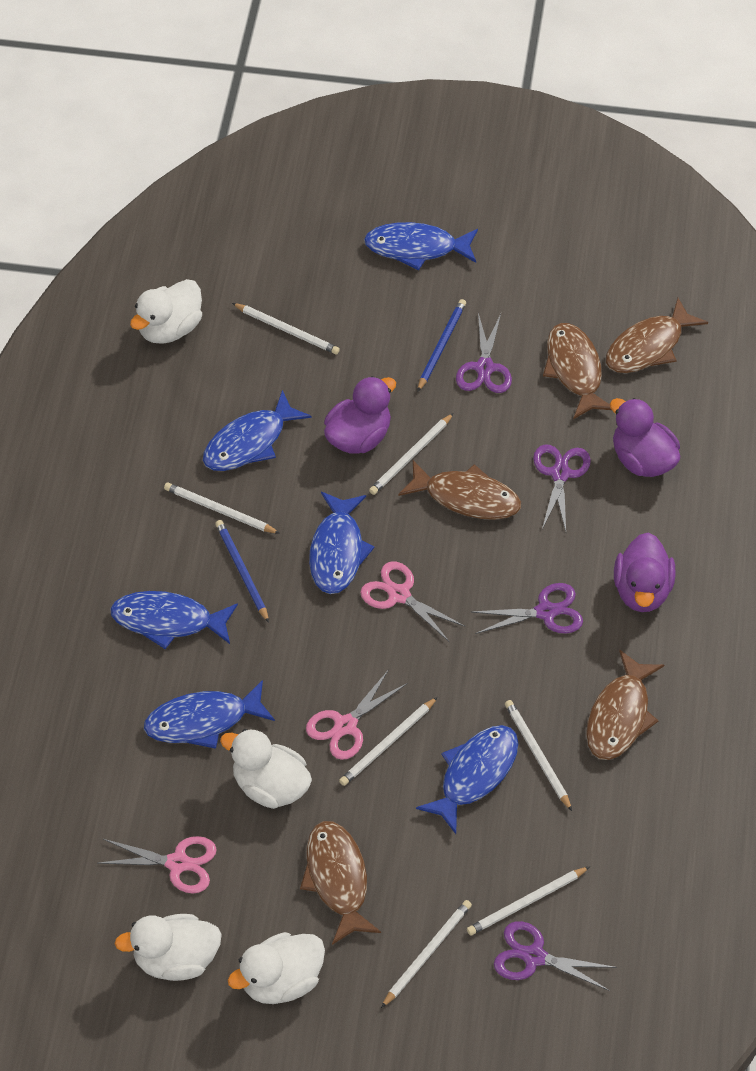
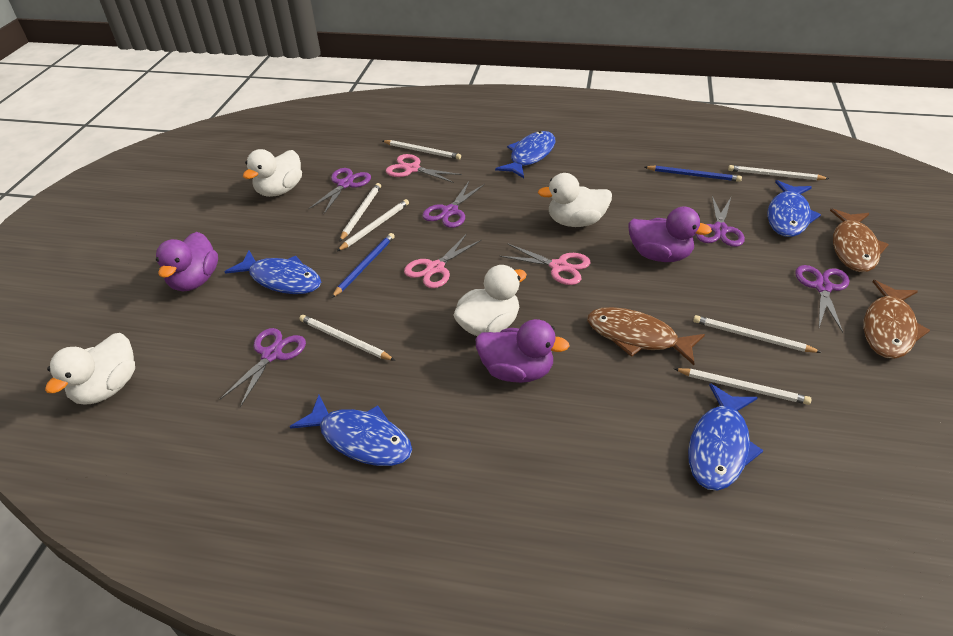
blue fish: 6 -> 5
brown fish: 5 -> 3
purple scissors: 4 -> 5

